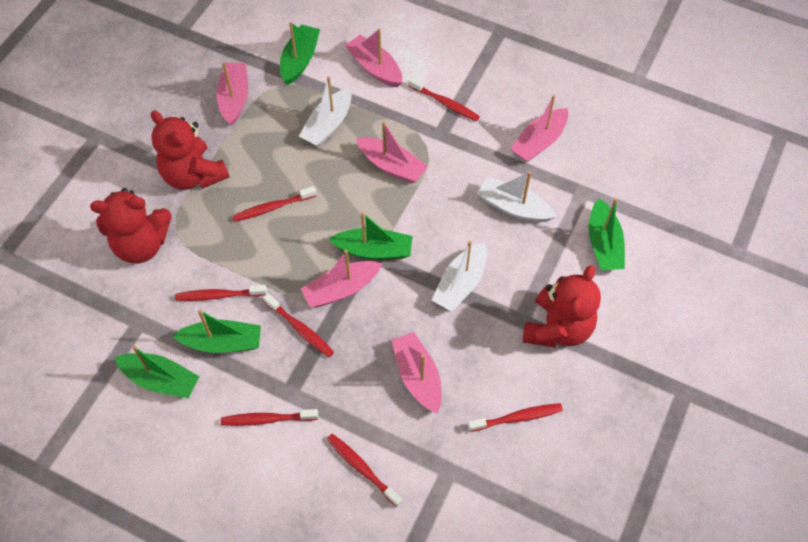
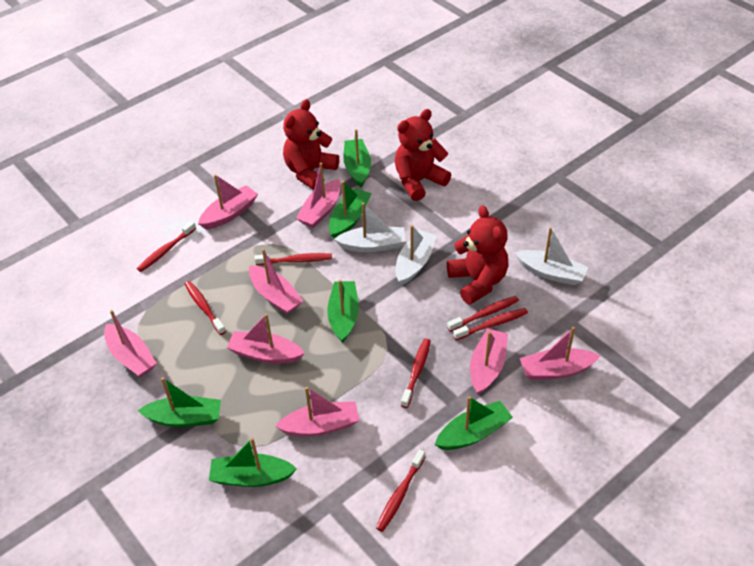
green boat: 5 -> 6
pink boat: 6 -> 8

